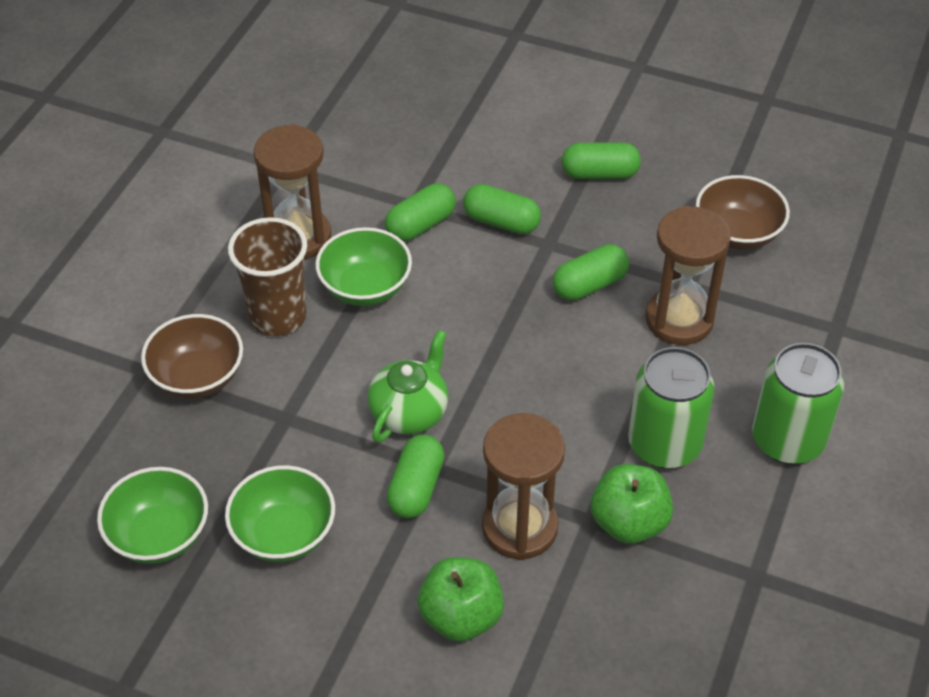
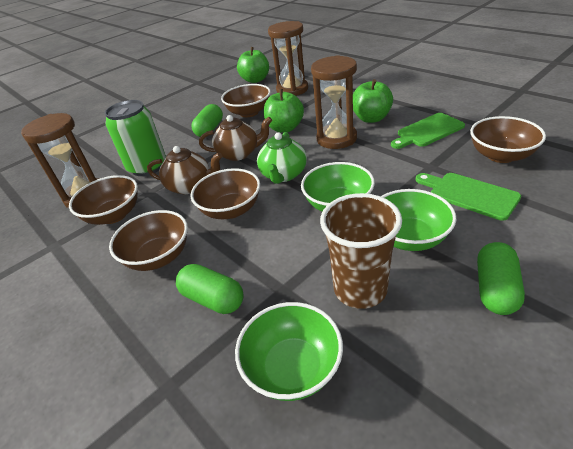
brown bowl: 2 -> 5
brown teapot: 0 -> 2
green apple: 2 -> 3
green can: 2 -> 1
green capsule: 5 -> 3
green cutting board: 0 -> 2

